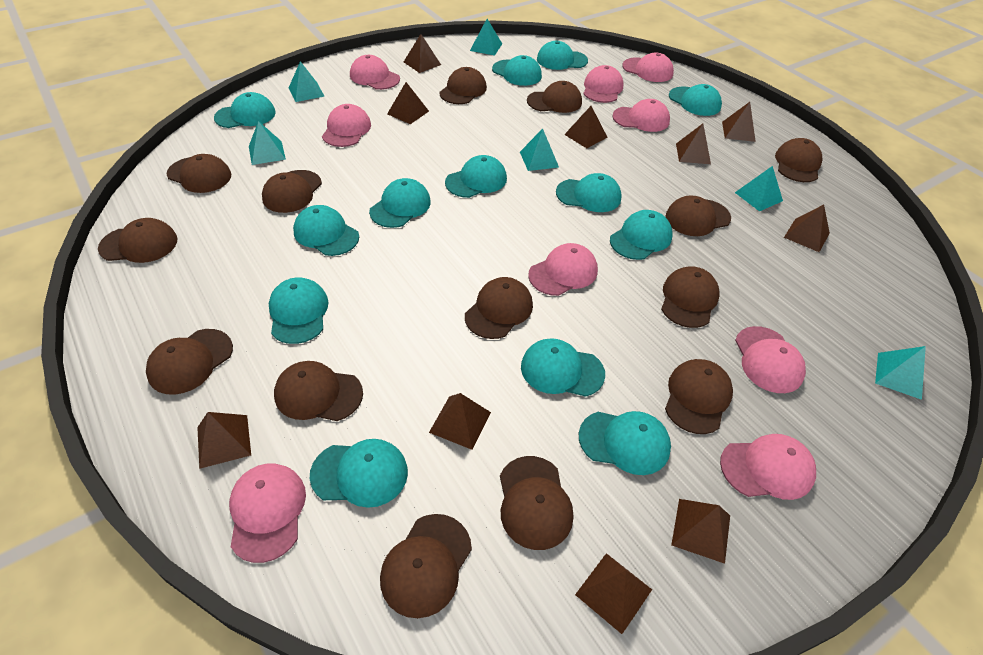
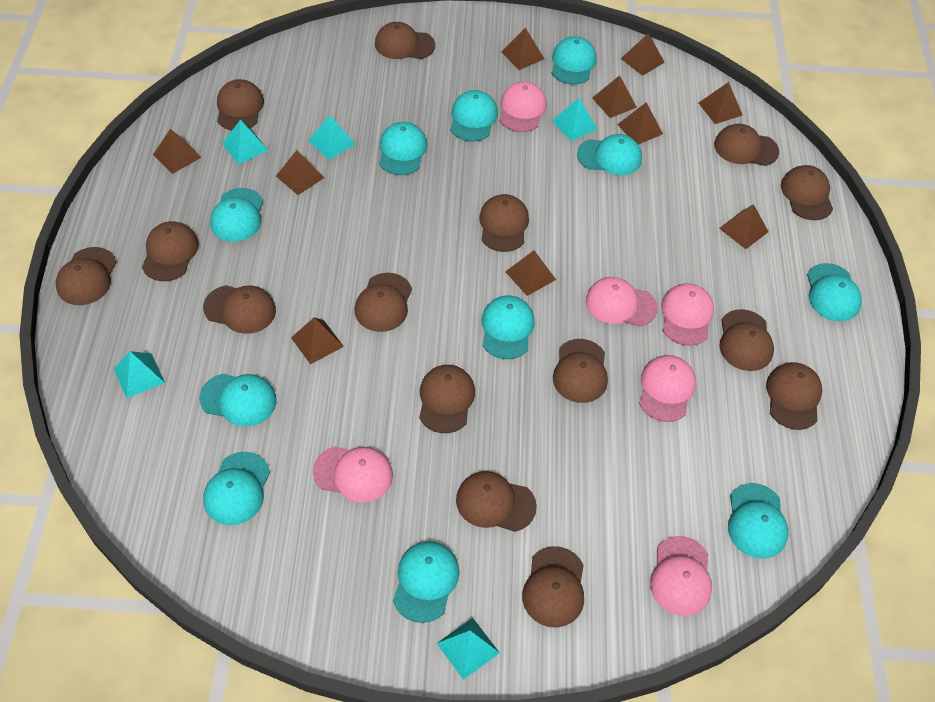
brown cap: 14 -> 15
pink cap: 9 -> 6
turquoise cap: 13 -> 11
turquoise pyramid: 6 -> 5

